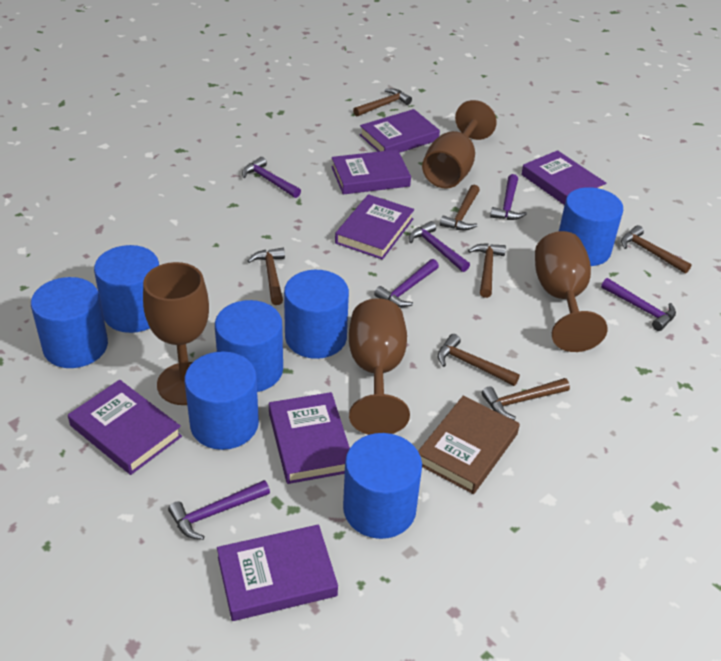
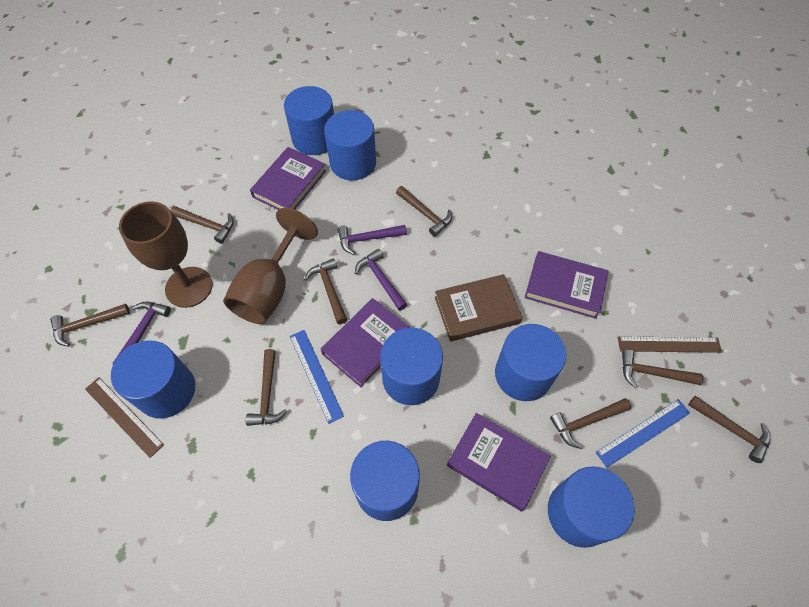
blue ruler: 0 -> 2
brown goblet: 4 -> 2
brown hammer: 7 -> 8
brown ruler: 0 -> 2
purple book: 7 -> 4
purple hammer: 6 -> 3

